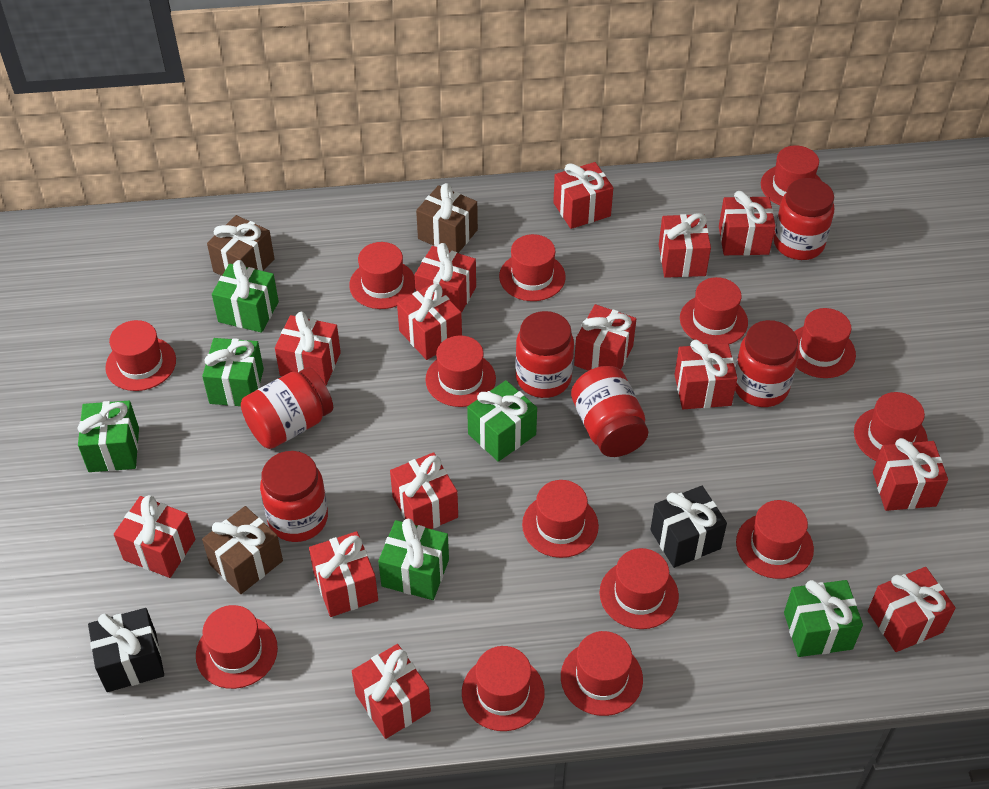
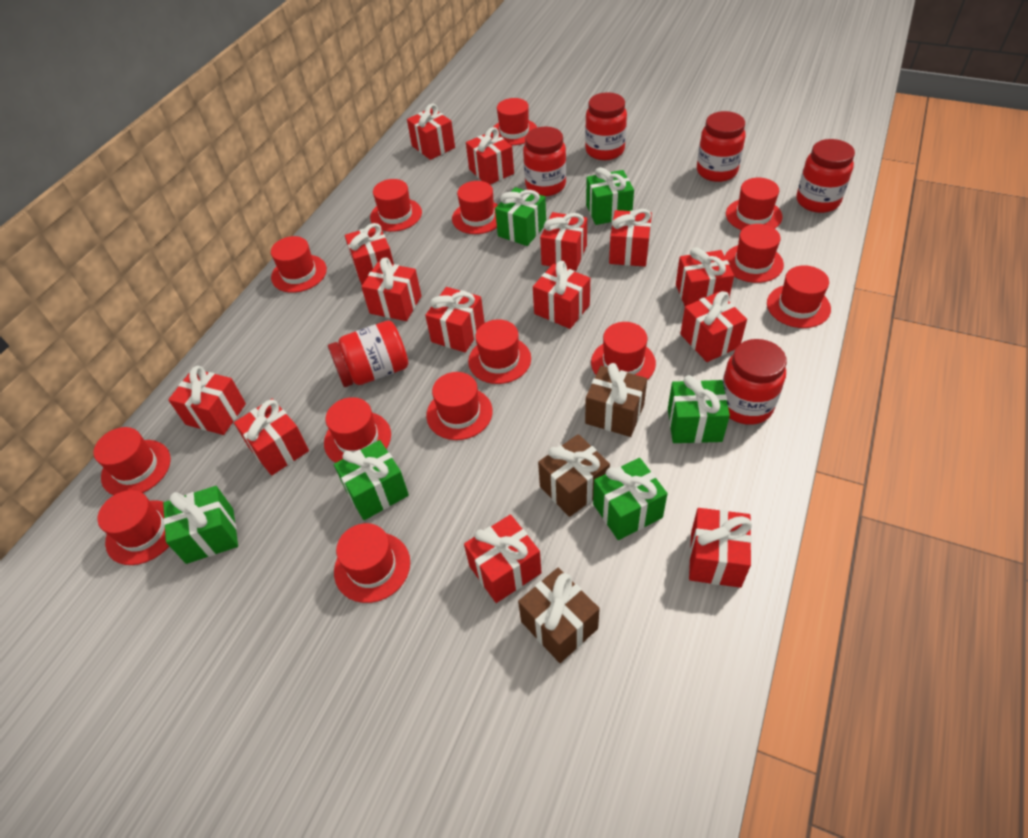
black gift: 2 -> 0

